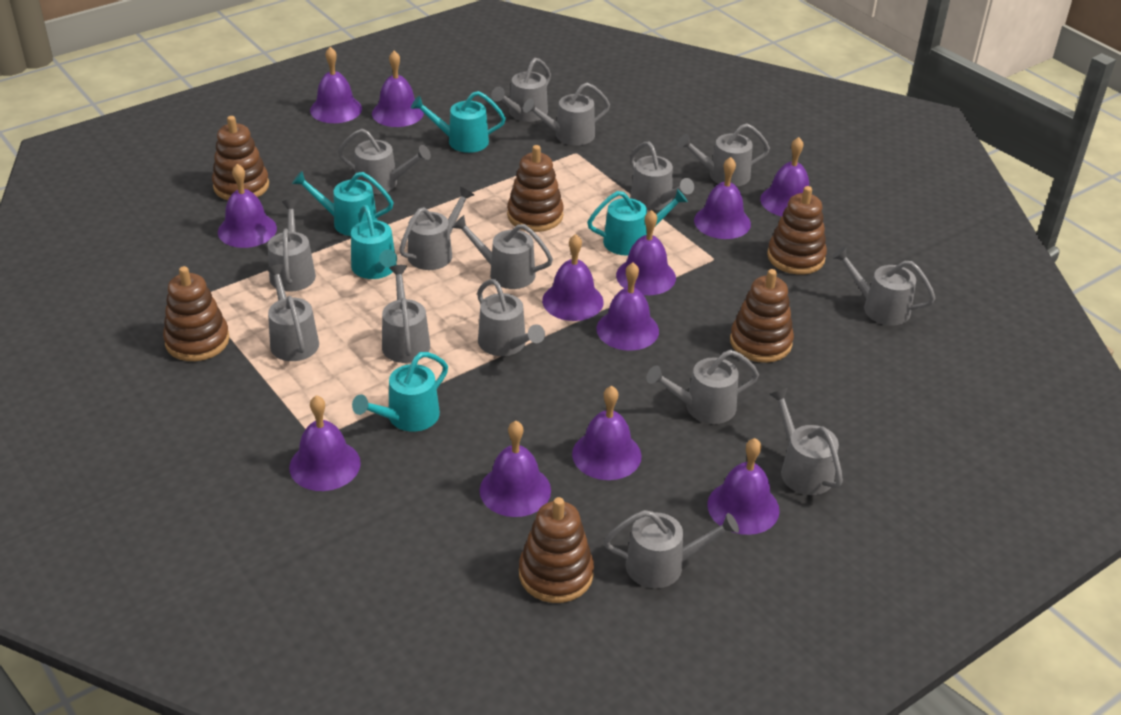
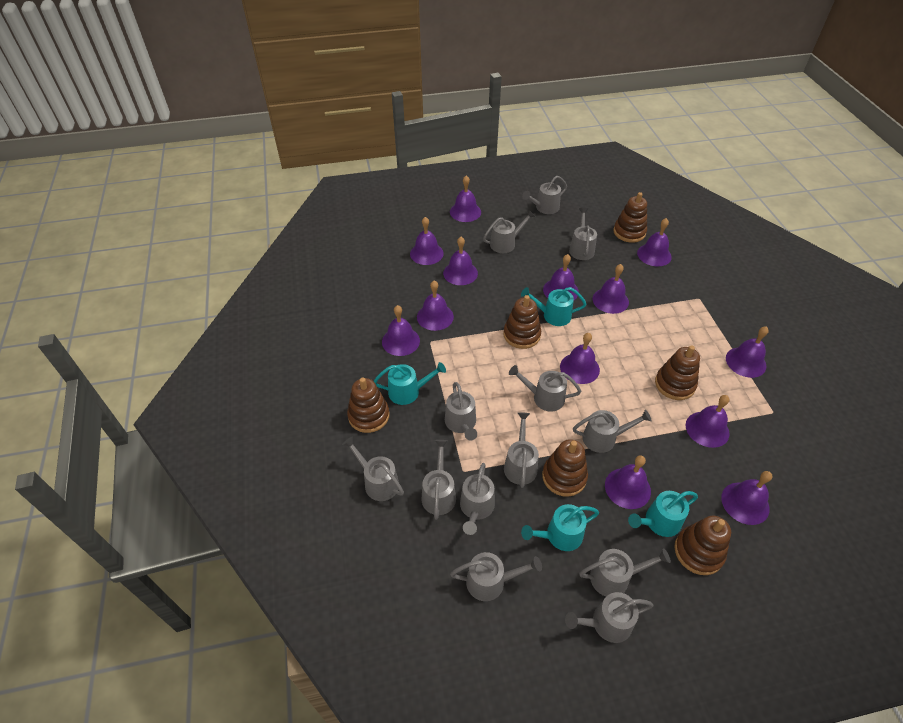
grey watering can: 15 -> 13
purple bell: 12 -> 13
turquoise watering can: 5 -> 4

